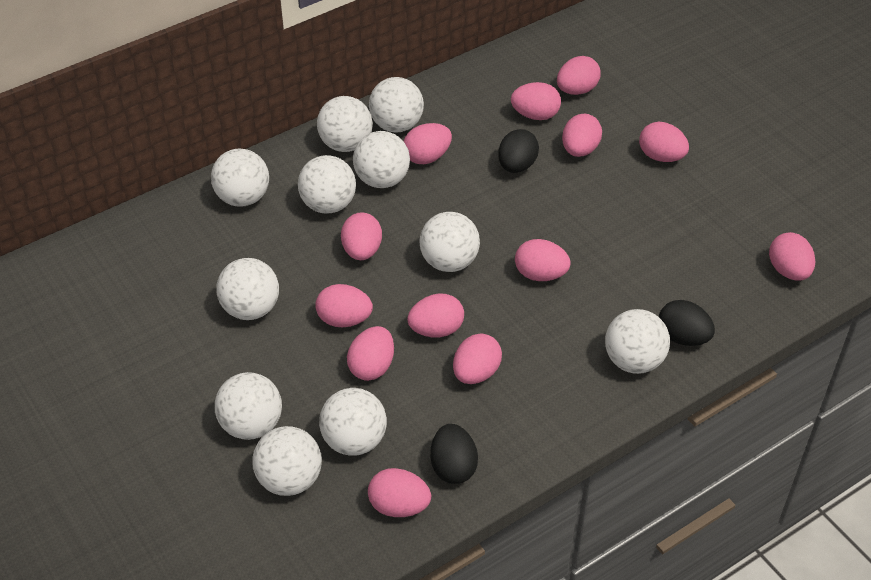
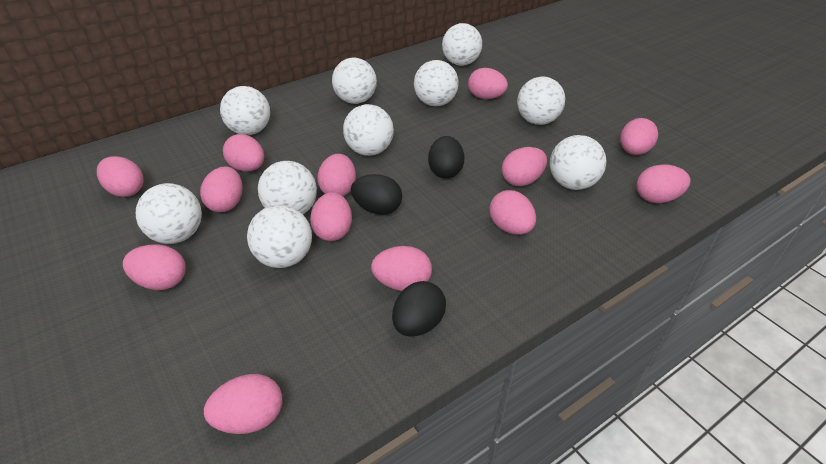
white ball: 11 -> 10

